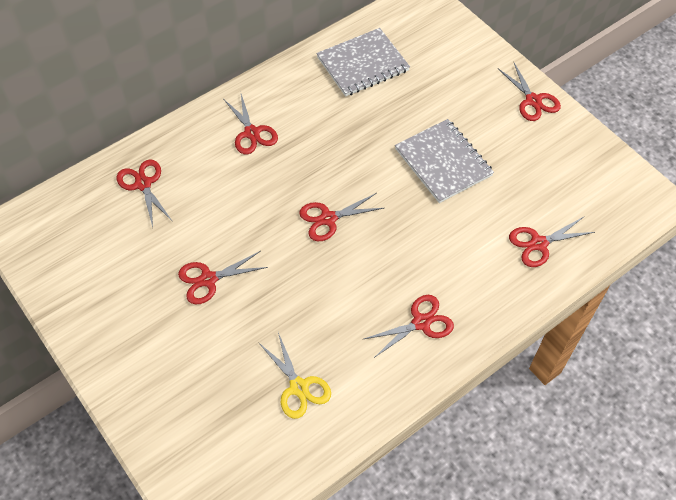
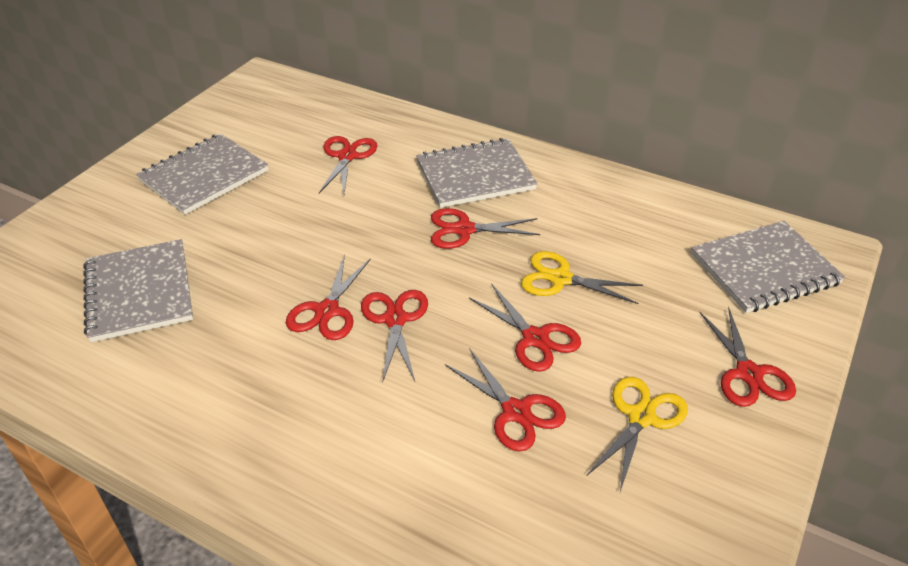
grey notebook: 2 -> 4
yellow scissors: 1 -> 2

